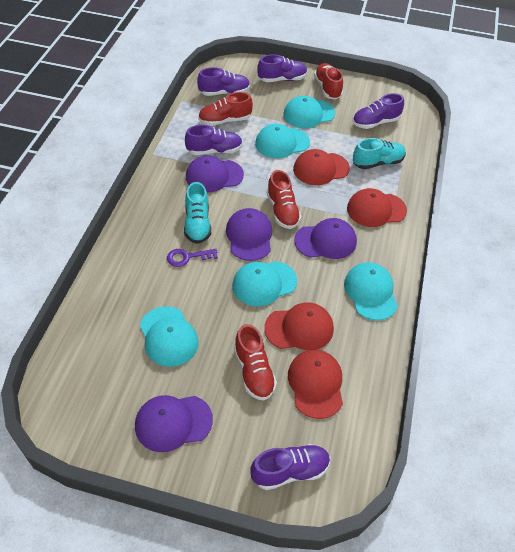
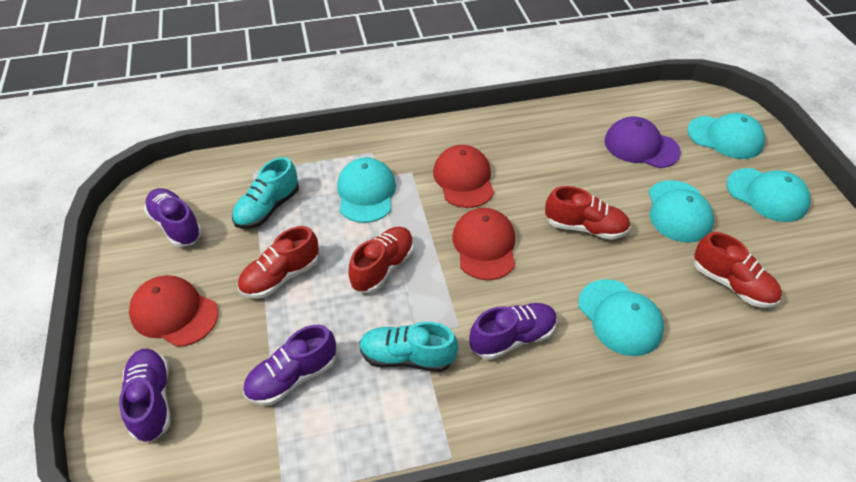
purple cap: 4 -> 1
purple key: 1 -> 0
purple shoe: 5 -> 4
red cap: 4 -> 3

